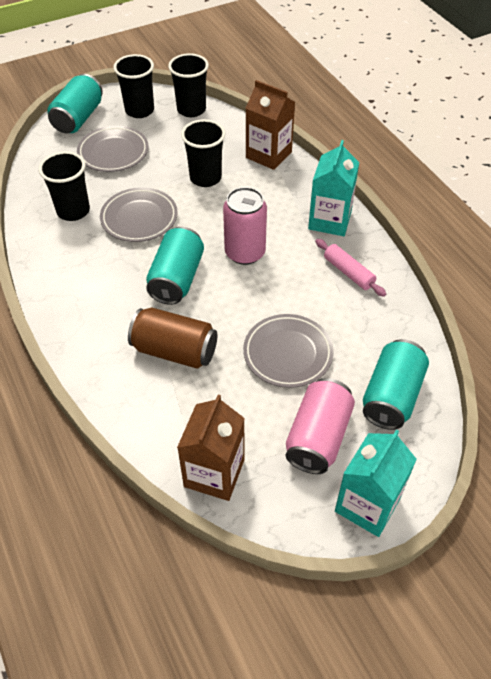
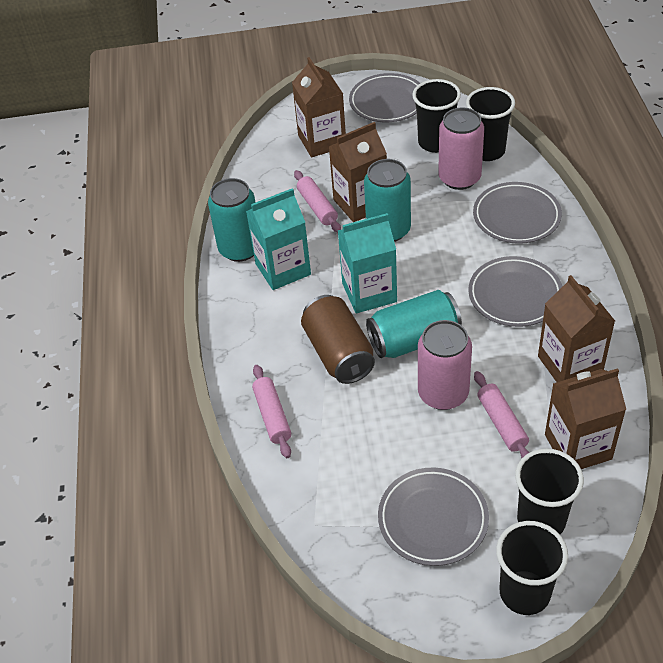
brown carton: 2 -> 4
grey plate: 3 -> 4
pink rolling pin: 1 -> 3

